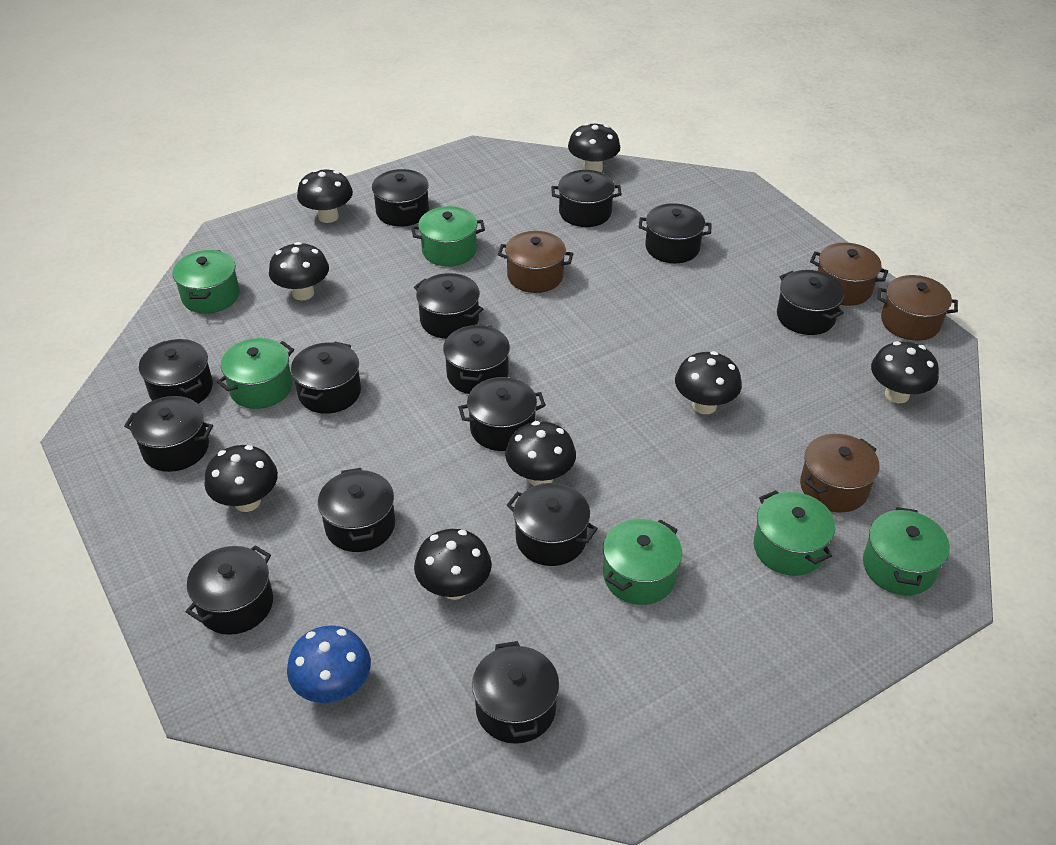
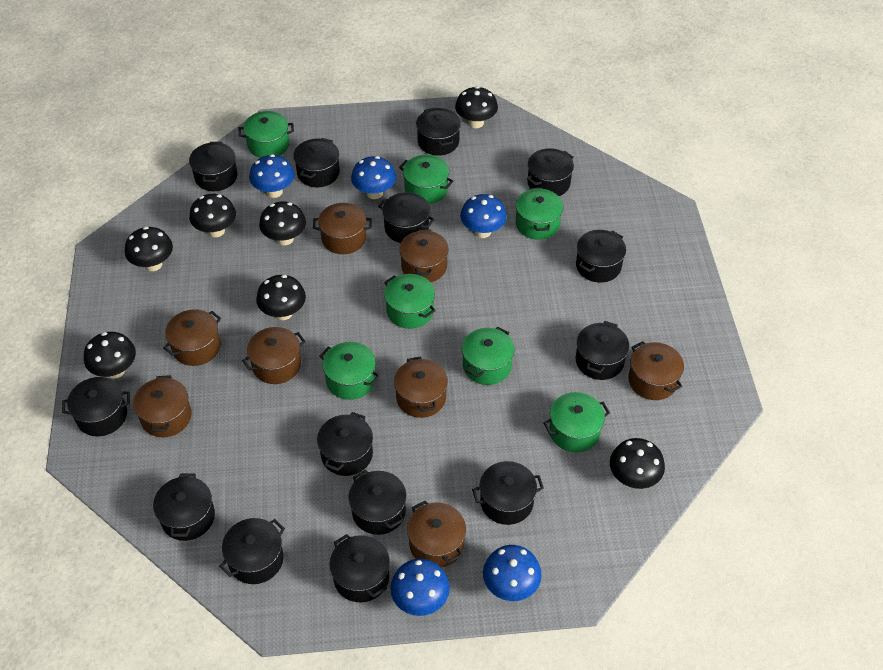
black mushroom: 8 -> 7
blue mushroom: 1 -> 5
brown pot: 4 -> 8
green pot: 6 -> 7

